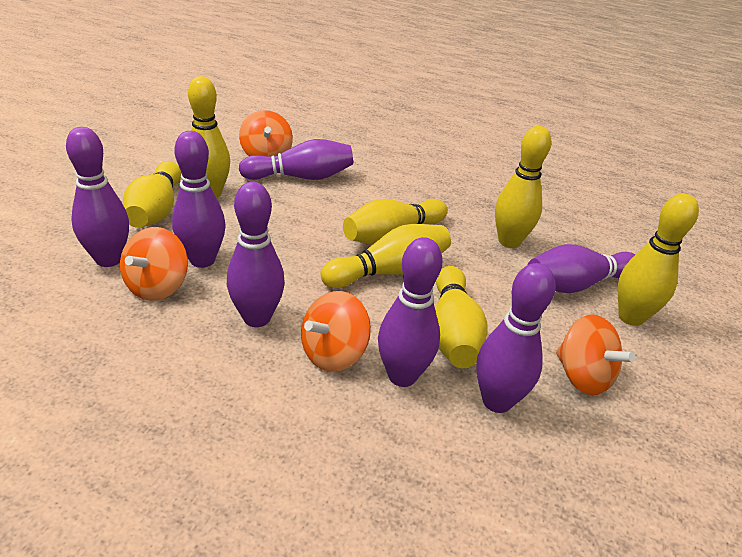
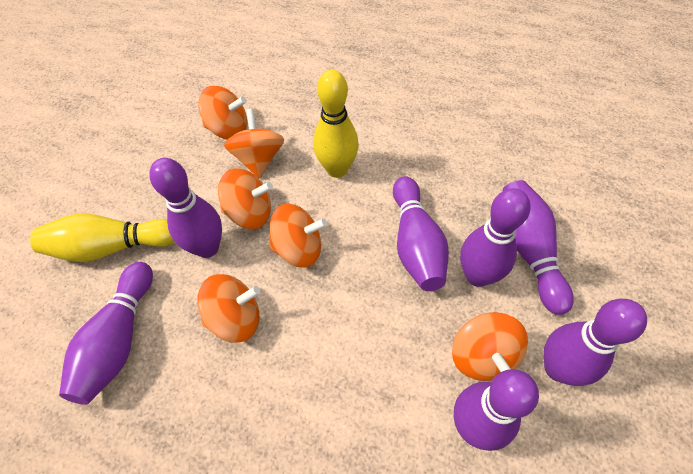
orange spinning top: 4 -> 6
yellow bowling pin: 7 -> 2

